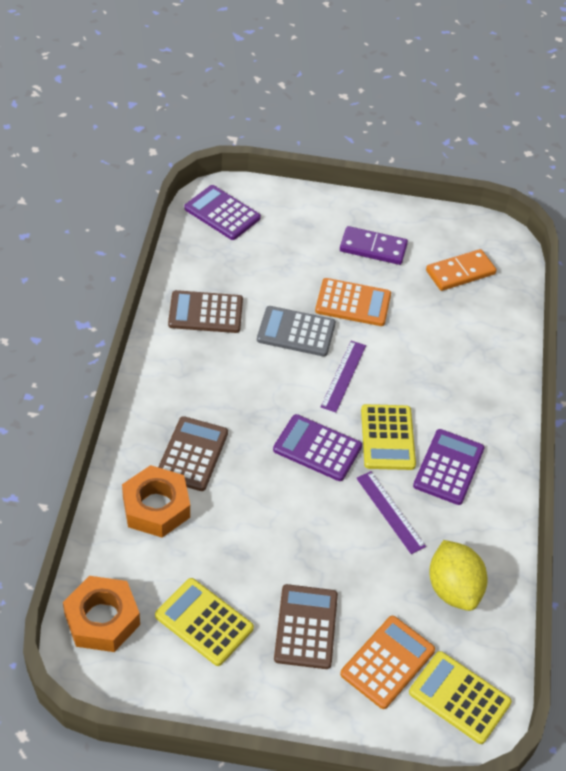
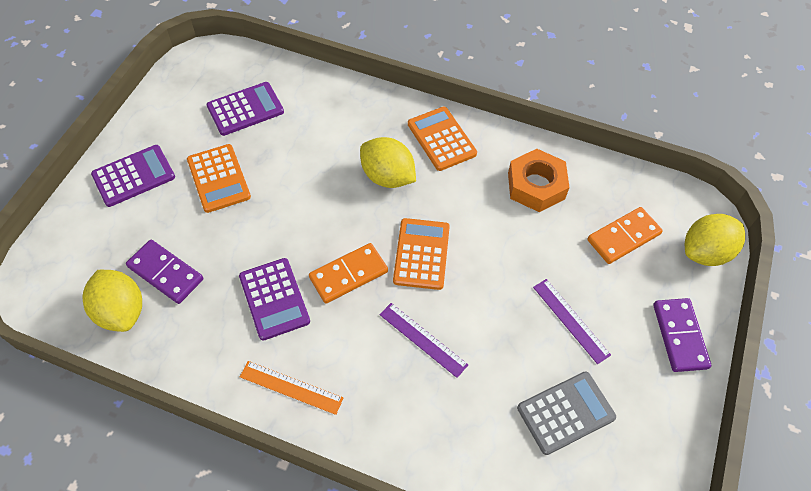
brown calculator: 3 -> 0
orange calculator: 2 -> 3
orange domino: 1 -> 2
orange nut: 2 -> 1
orange ruler: 0 -> 1
purple domino: 1 -> 2
yellow calculator: 3 -> 0
yellow lemon: 1 -> 3

